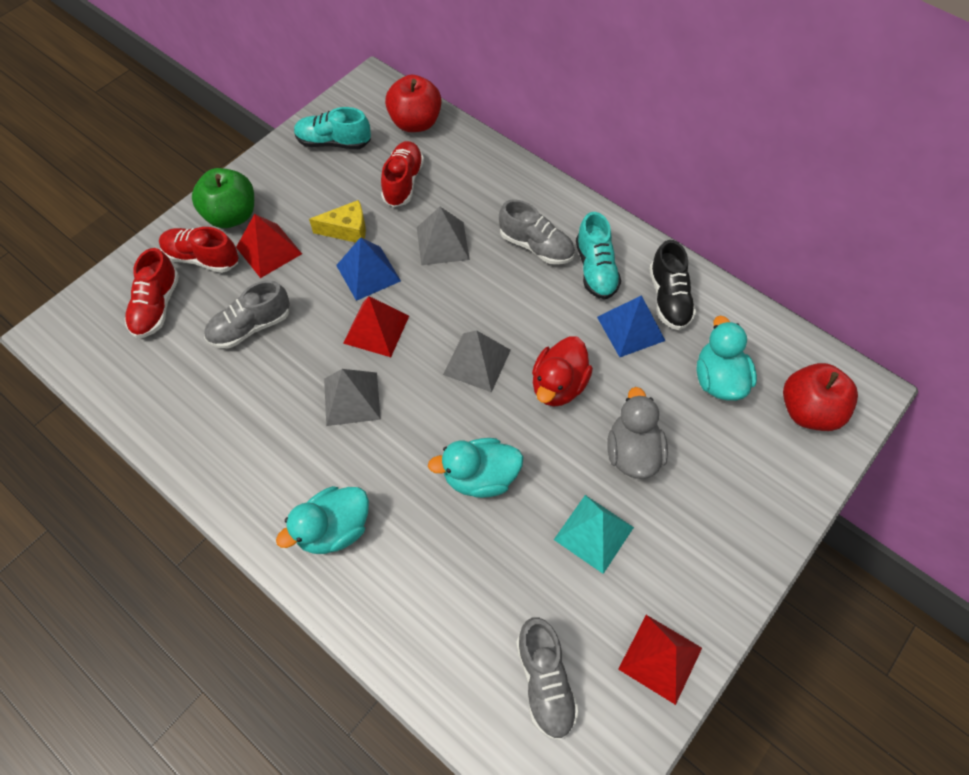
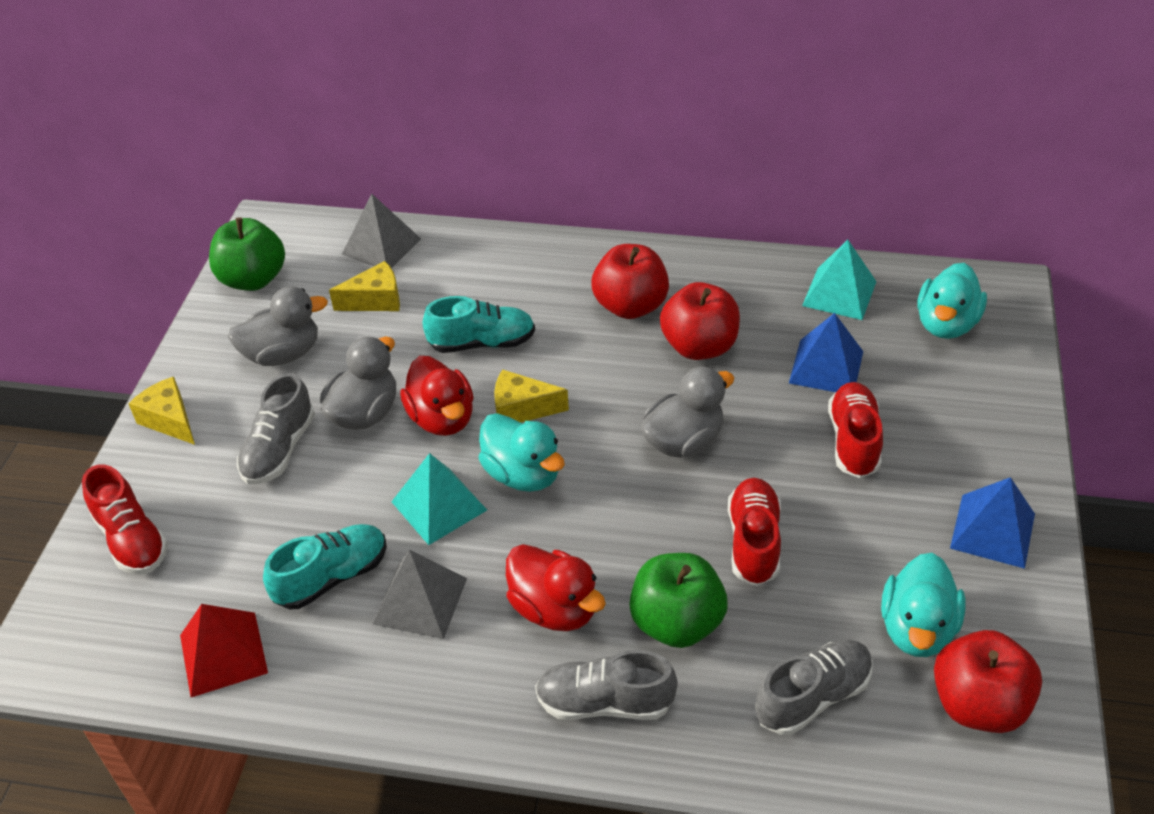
black shoe: 1 -> 0
green apple: 1 -> 2
grey duck: 1 -> 3
grey pyramid: 3 -> 2
red apple: 2 -> 3
red duck: 1 -> 2
red pyramid: 3 -> 1
turquoise pyramid: 1 -> 2
yellow cheese: 1 -> 3

